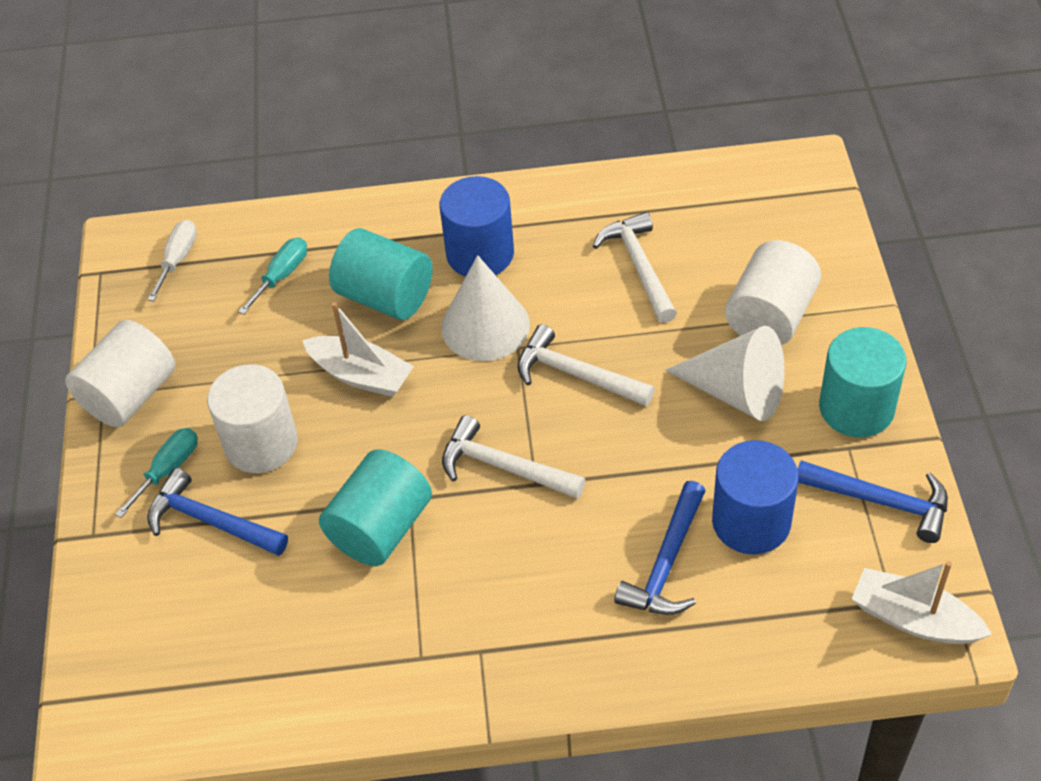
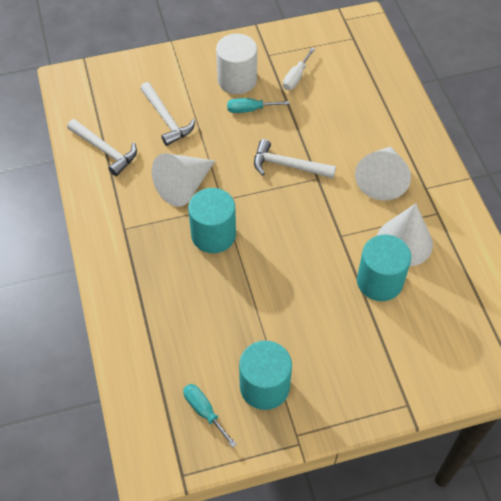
blue cylinder: 2 -> 0
blue hammer: 3 -> 0
white boat: 2 -> 0
white cone: 2 -> 3
white cylinder: 3 -> 1

